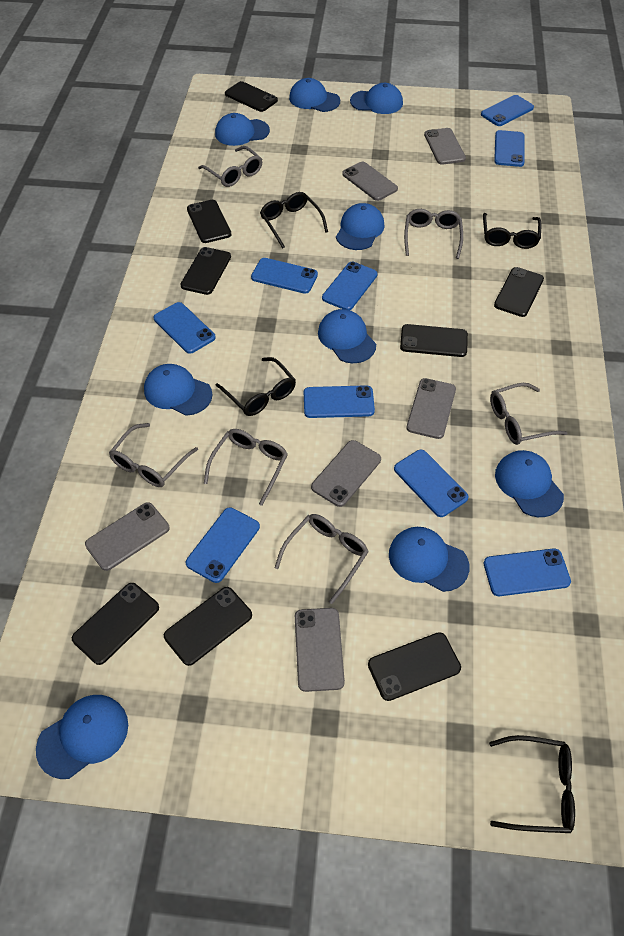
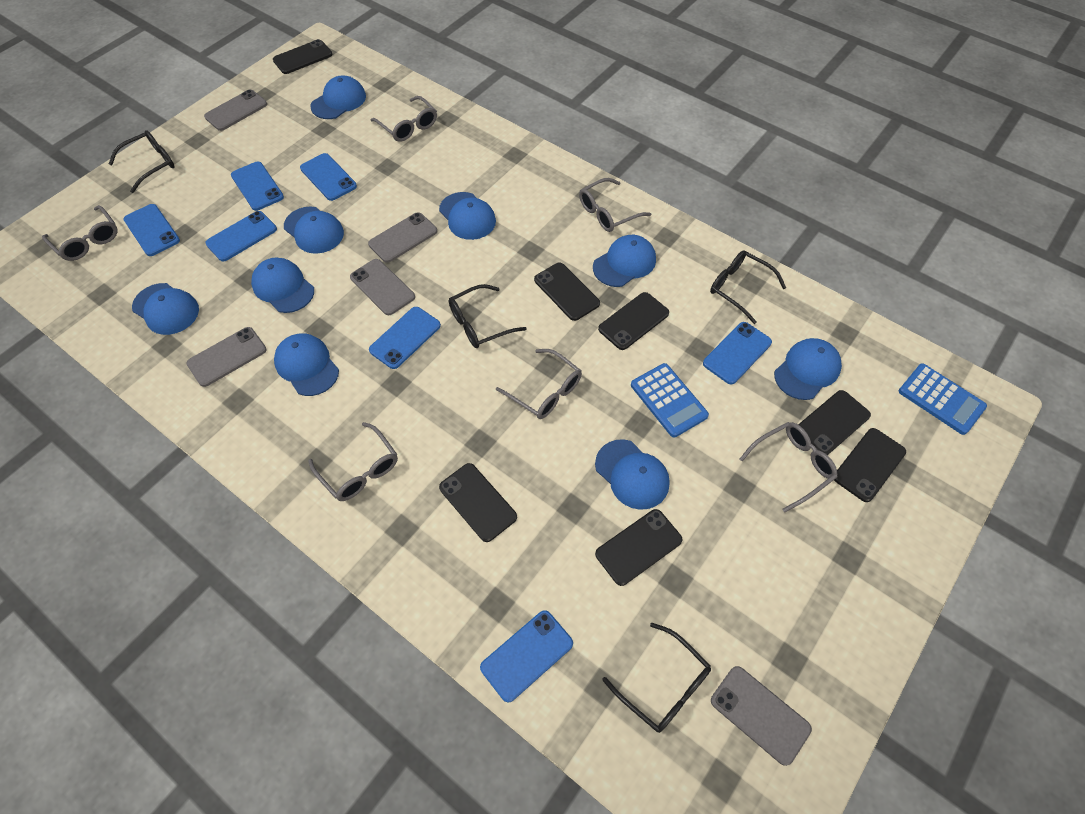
black phone: 8 -> 7
blue calculator: 0 -> 2
blue phone: 9 -> 7
grey phone: 6 -> 5

